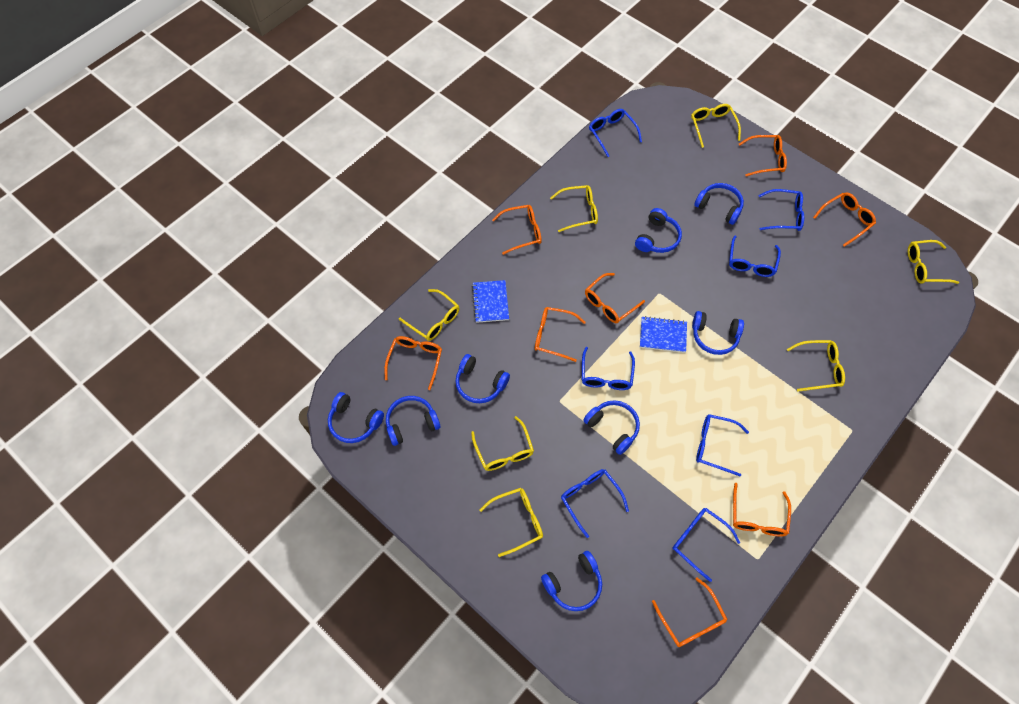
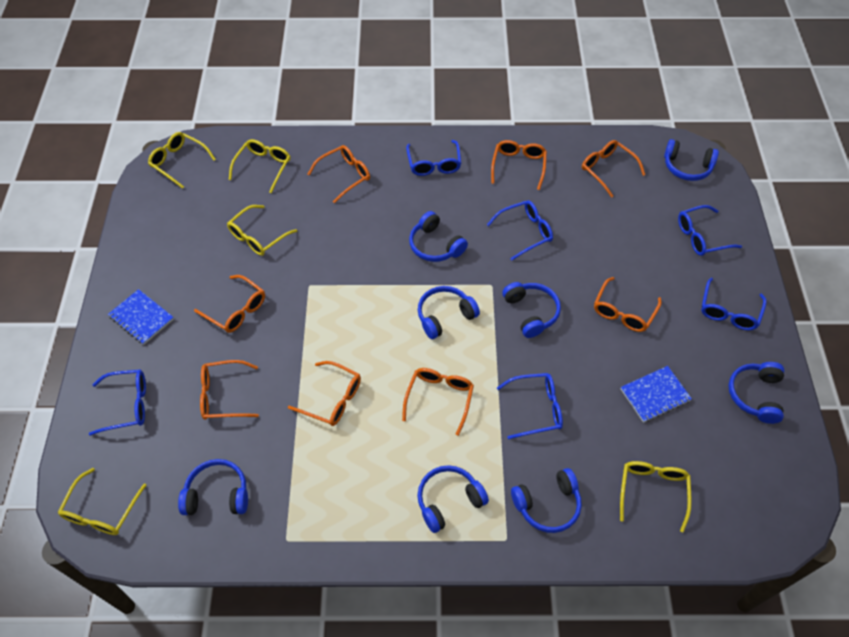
blue glasses: 7 -> 6
yellow glasses: 7 -> 5

